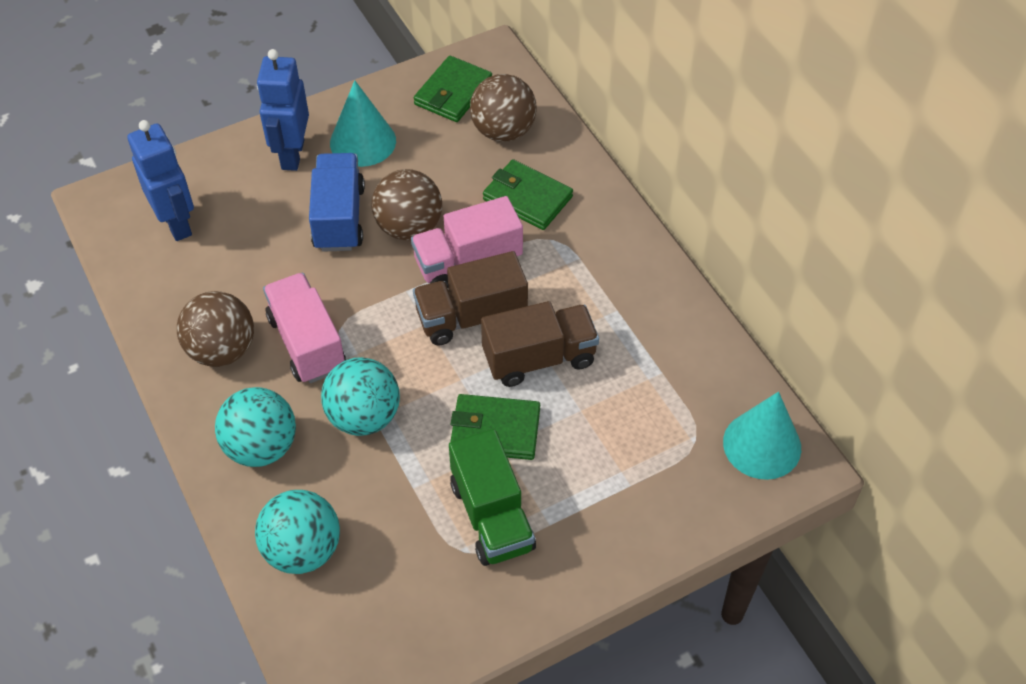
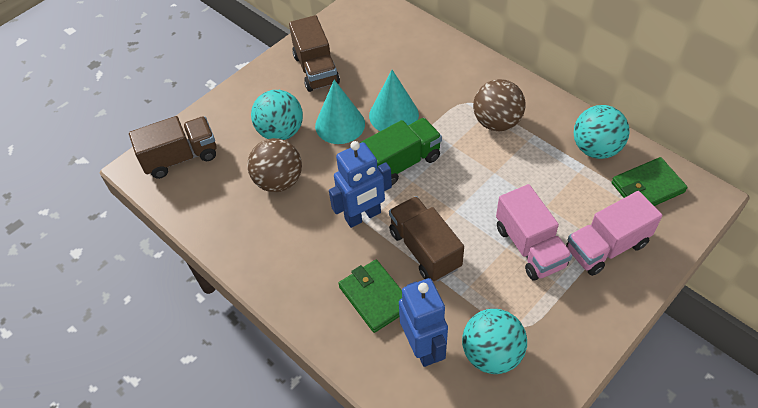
blue truck: 1 -> 0
brown ball: 3 -> 2
brown truck: 2 -> 3
green wallet: 3 -> 2

